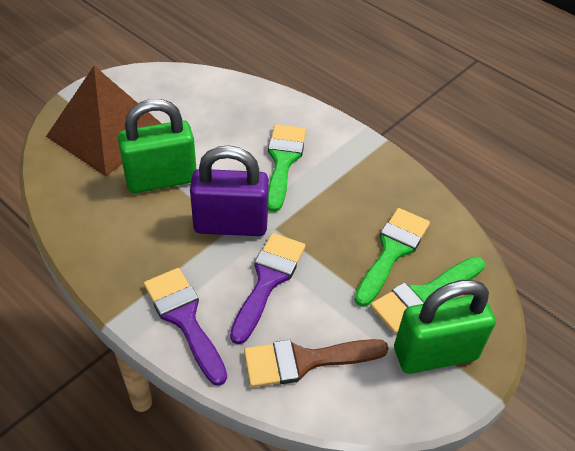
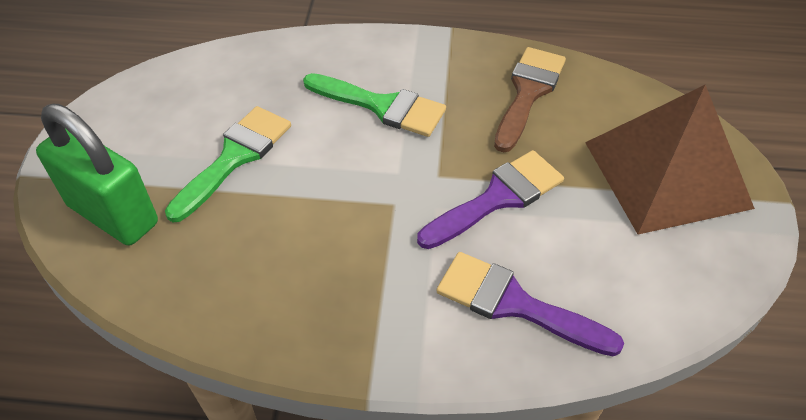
green brush: 3 -> 2
green padlock: 2 -> 1
purple padlock: 1 -> 0

